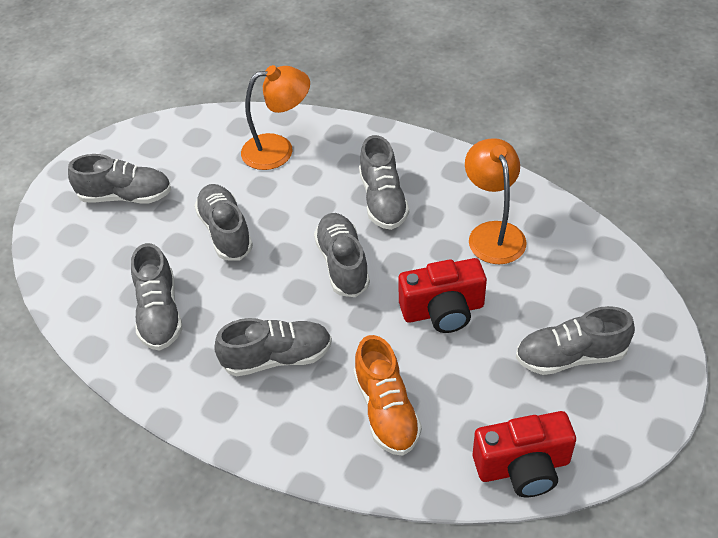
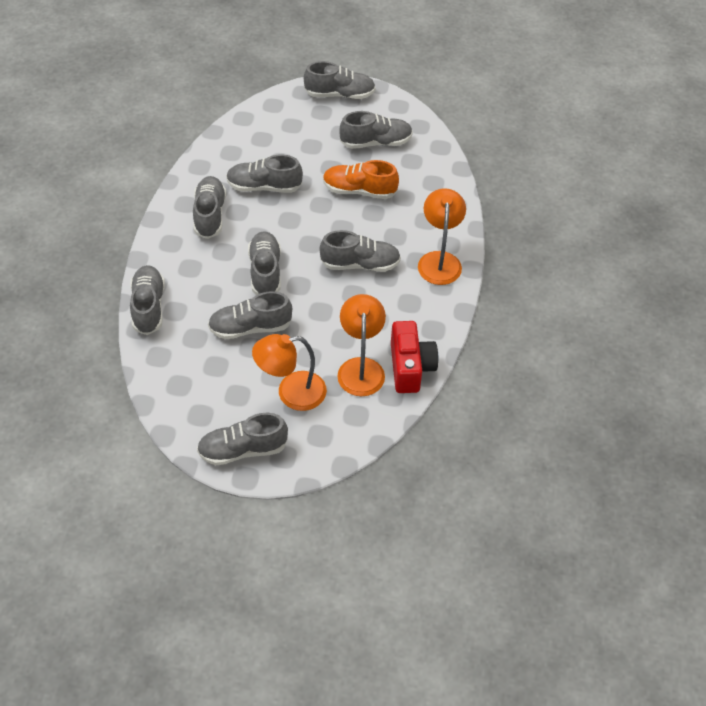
grey shoe: 7 -> 9
orange lamp: 2 -> 3
red camera: 2 -> 1

